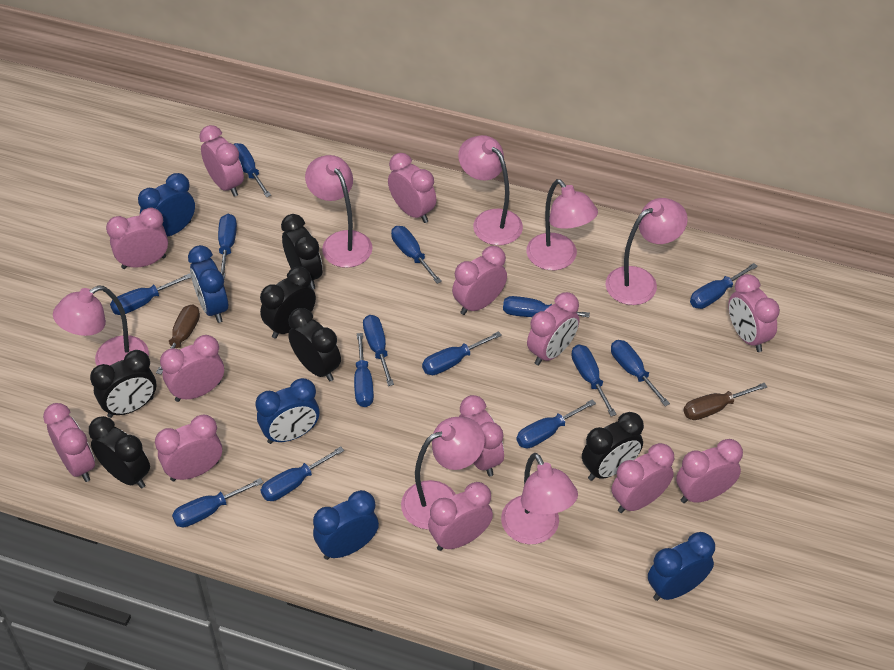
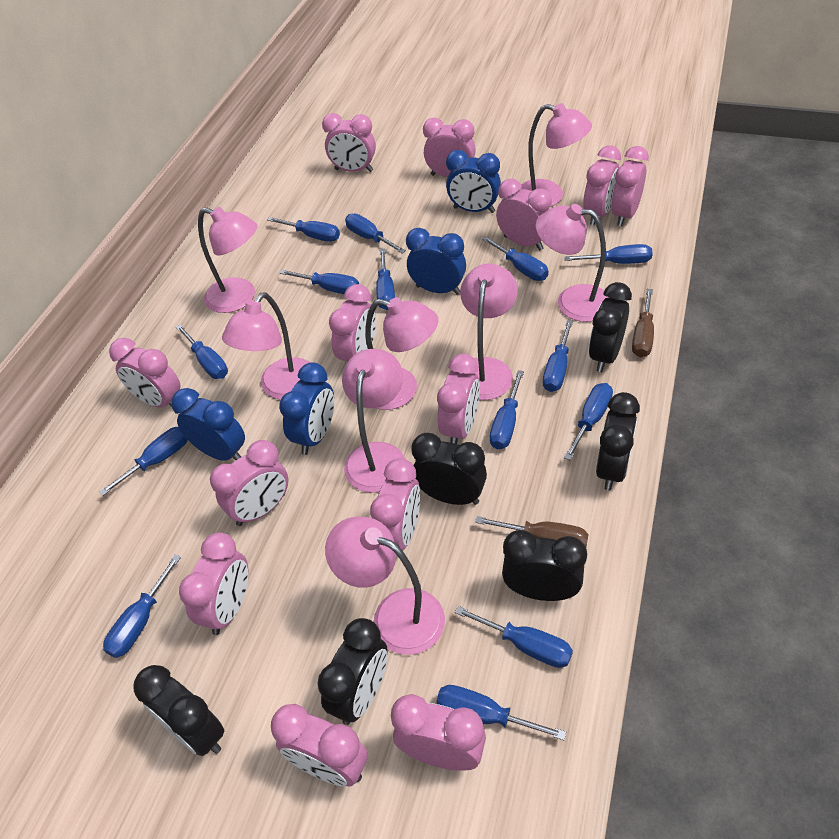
blue clock: 5 -> 4
pink lamp: 7 -> 8

